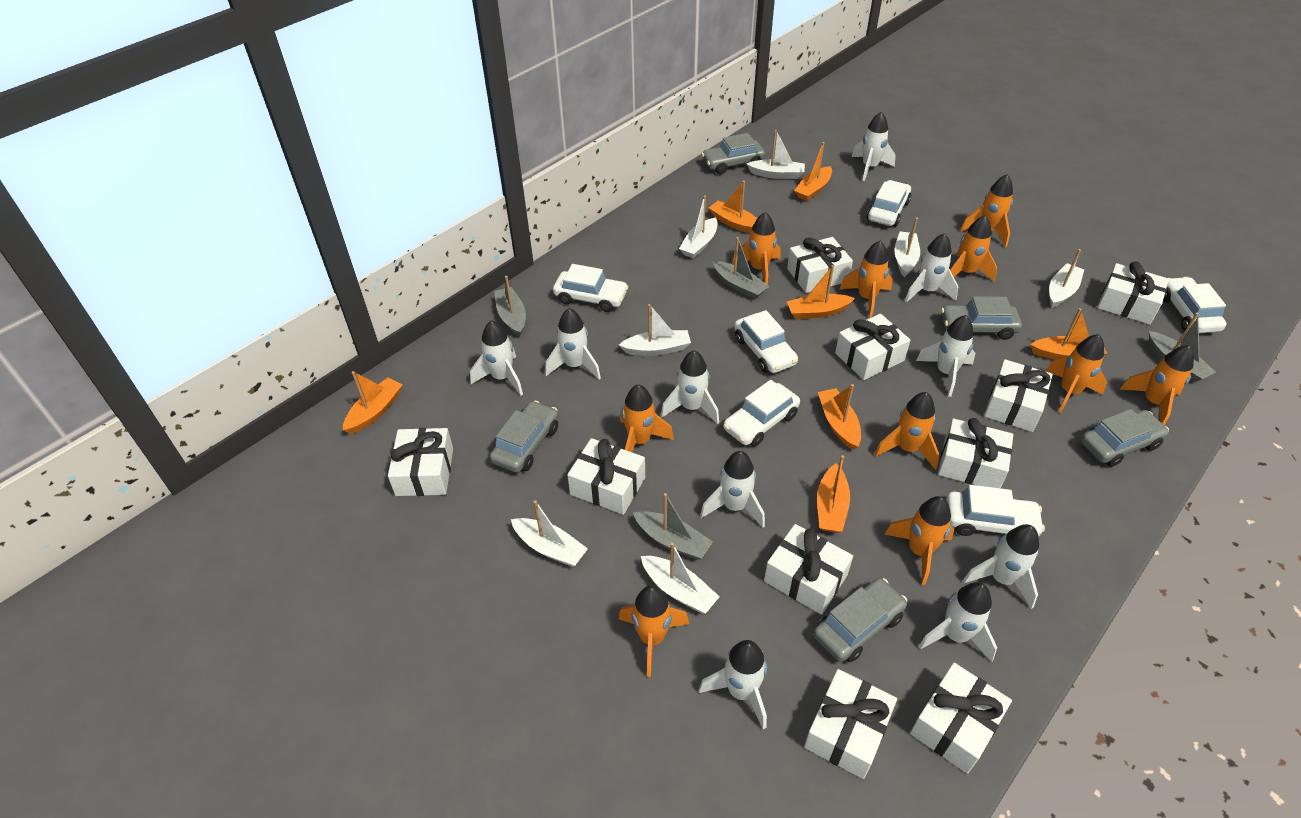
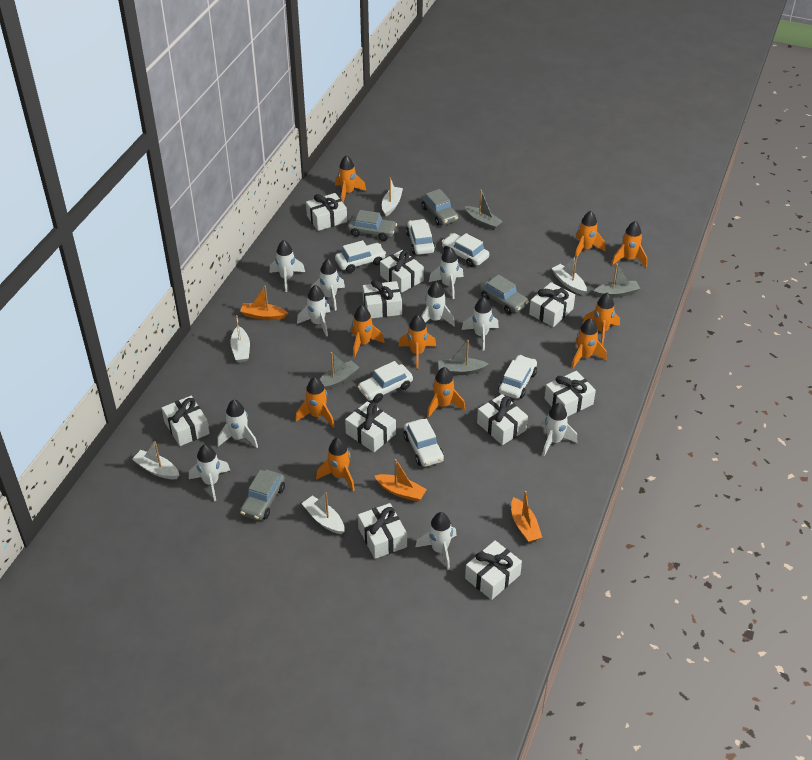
grey car: 5 -> 4
orange boat: 7 -> 3
white boat: 7 -> 5

